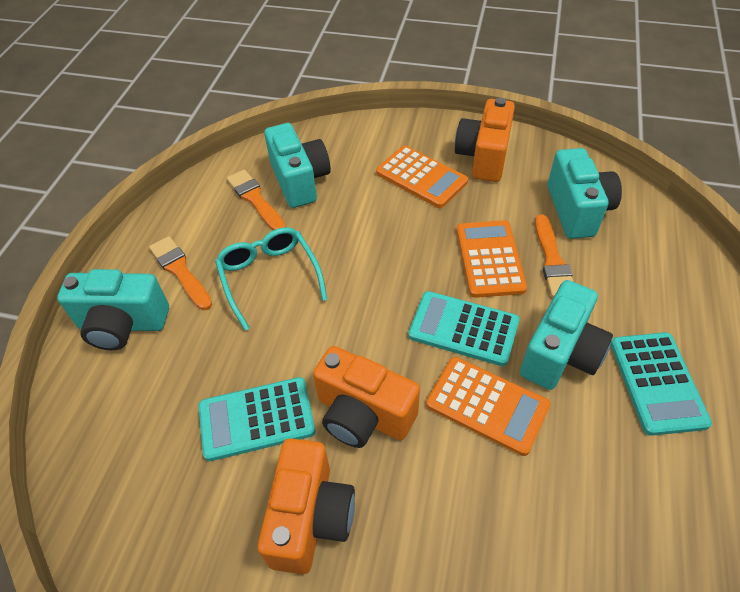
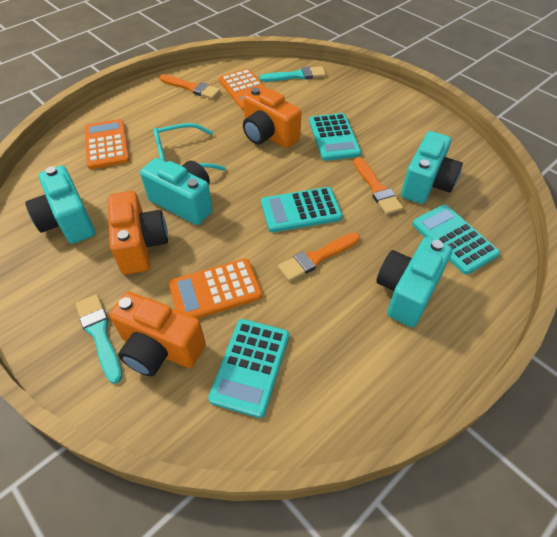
turquoise brush: 0 -> 2
turquoise calculator: 3 -> 4

